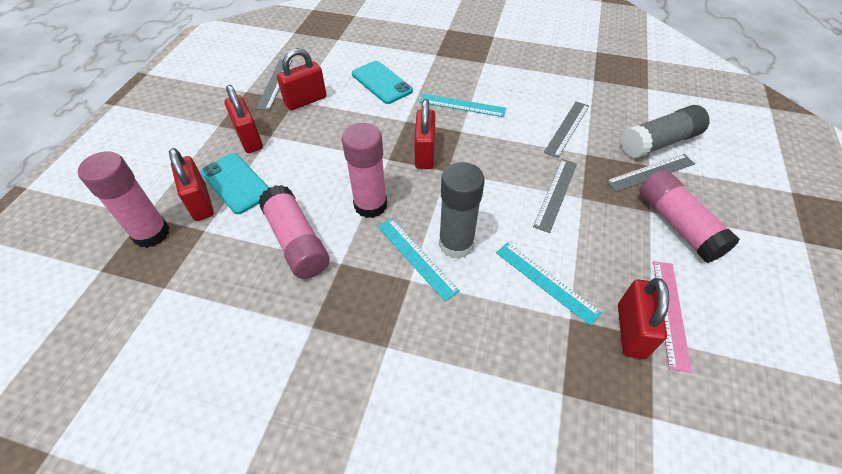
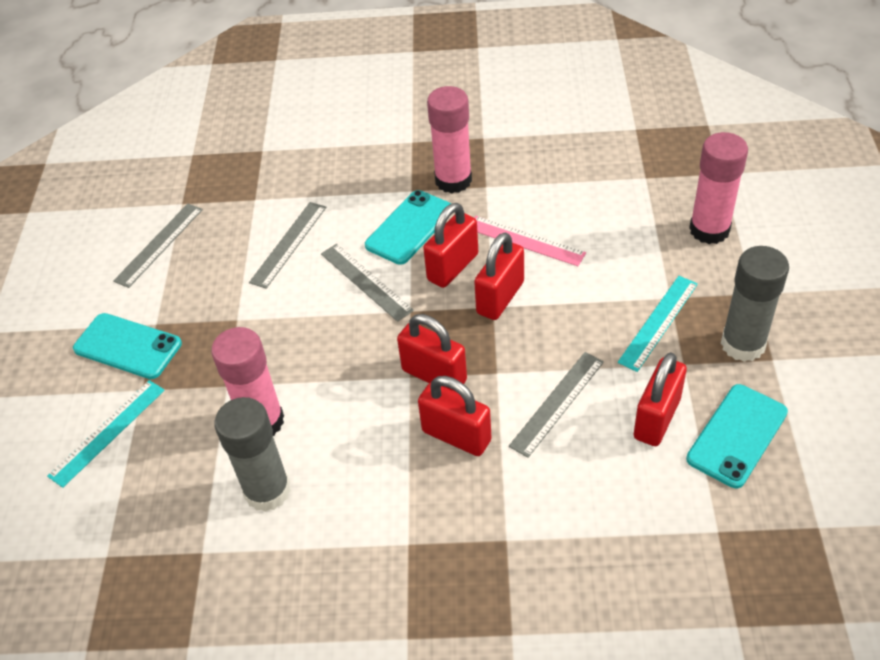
pink glue stick: 4 -> 3
turquoise phone: 2 -> 3
turquoise ruler: 3 -> 2

